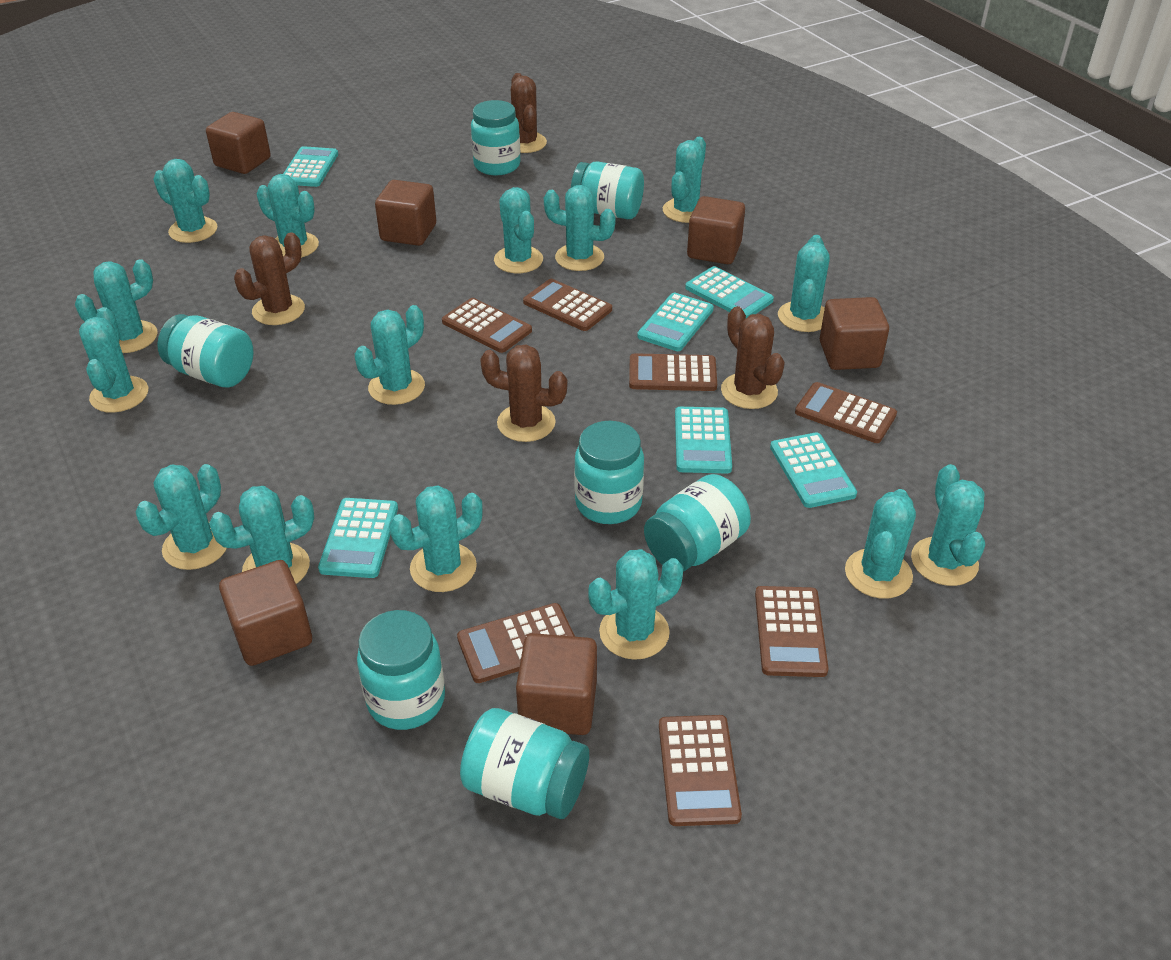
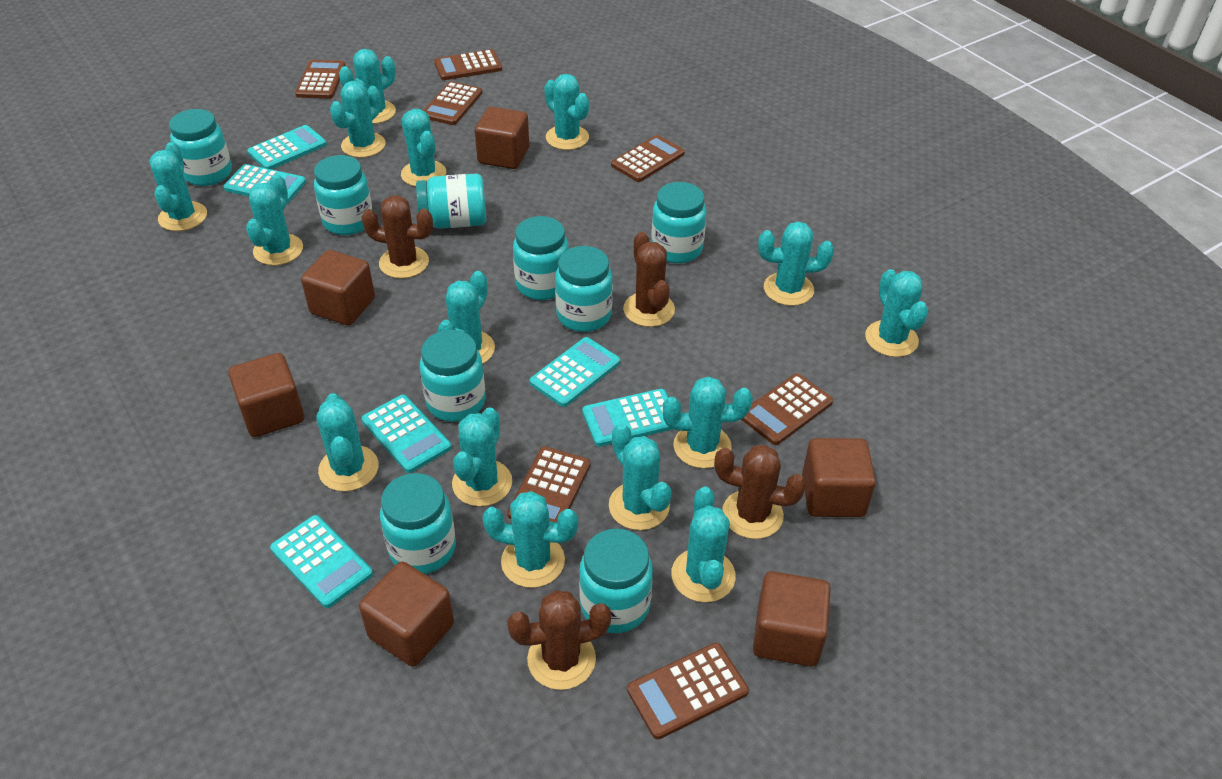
turquoise jar: 7 -> 9

